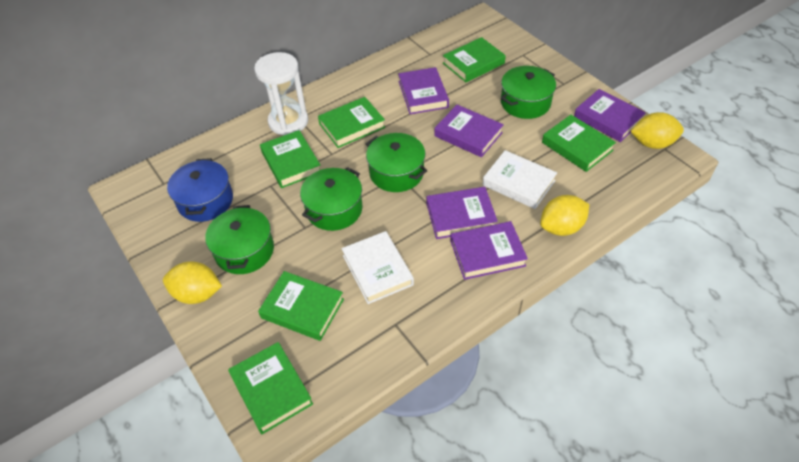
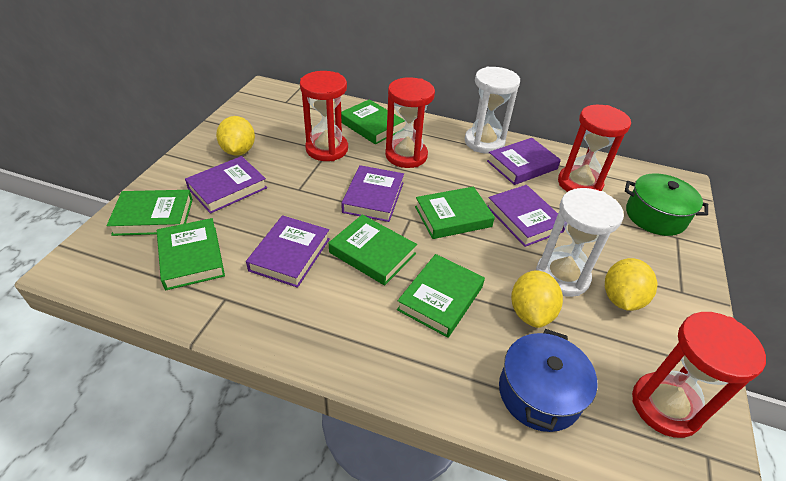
green pot: 4 -> 1
red hourglass: 0 -> 4
white book: 2 -> 0
white hourglass: 1 -> 2

